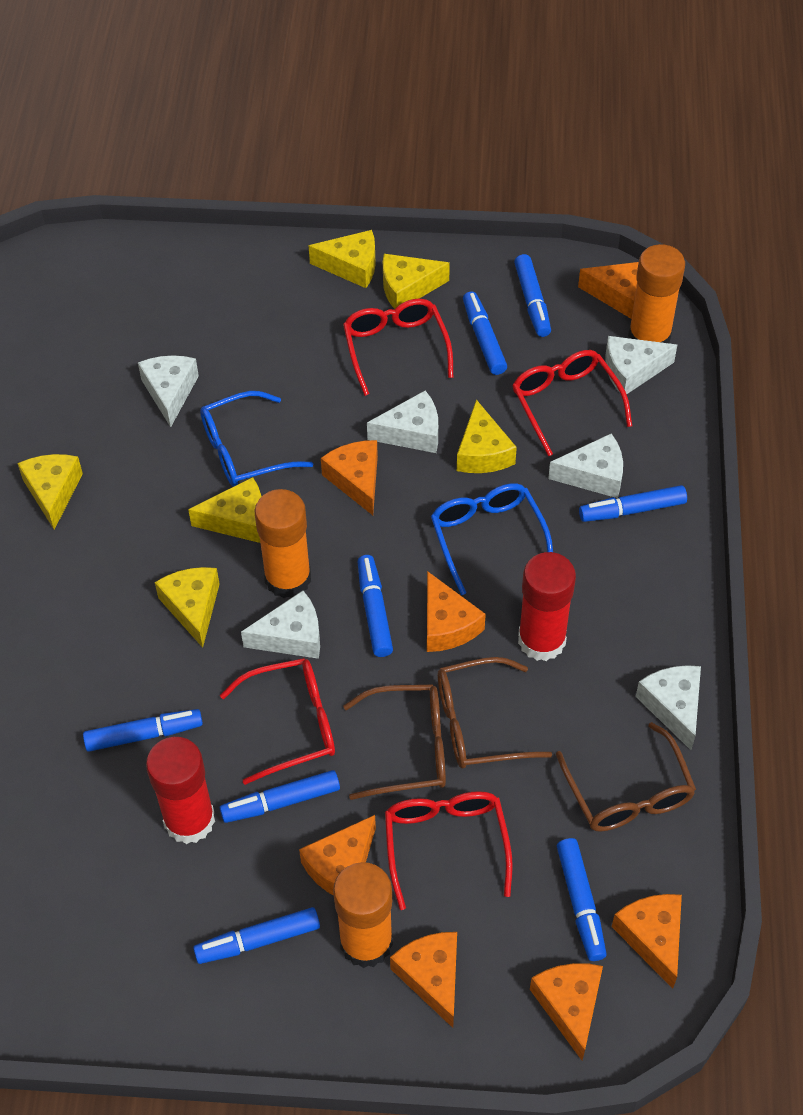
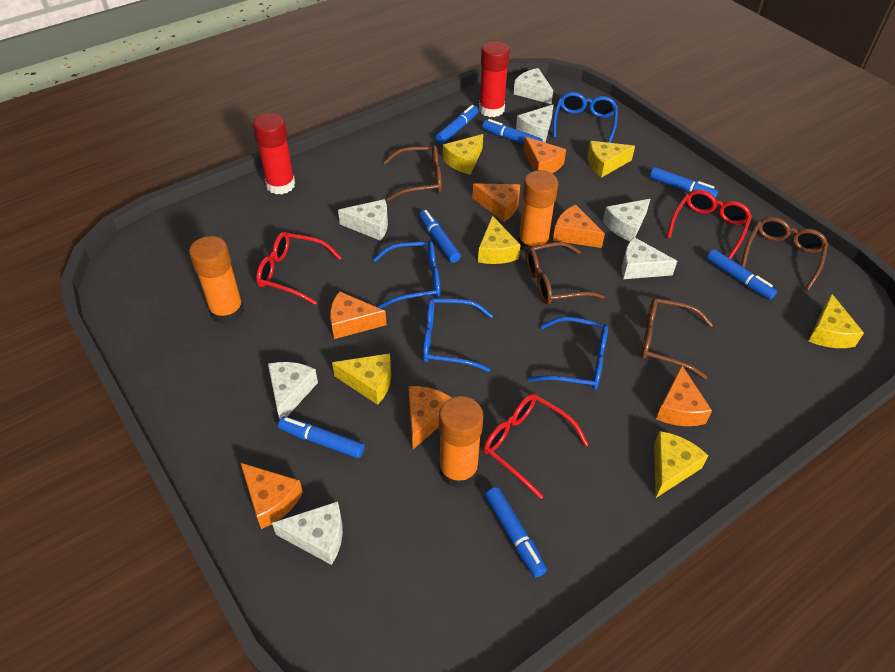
blue glasses: 2 -> 4
blue marker: 8 -> 7
brown glasses: 3 -> 4
red glasses: 4 -> 3
white cheese: 6 -> 7

